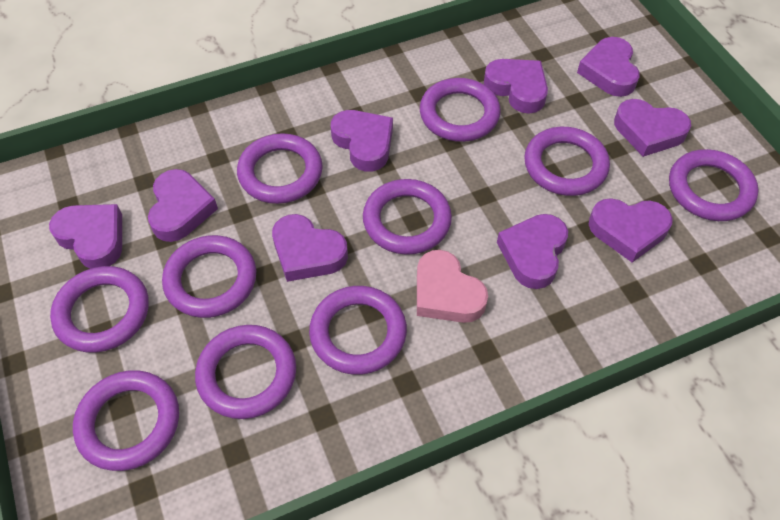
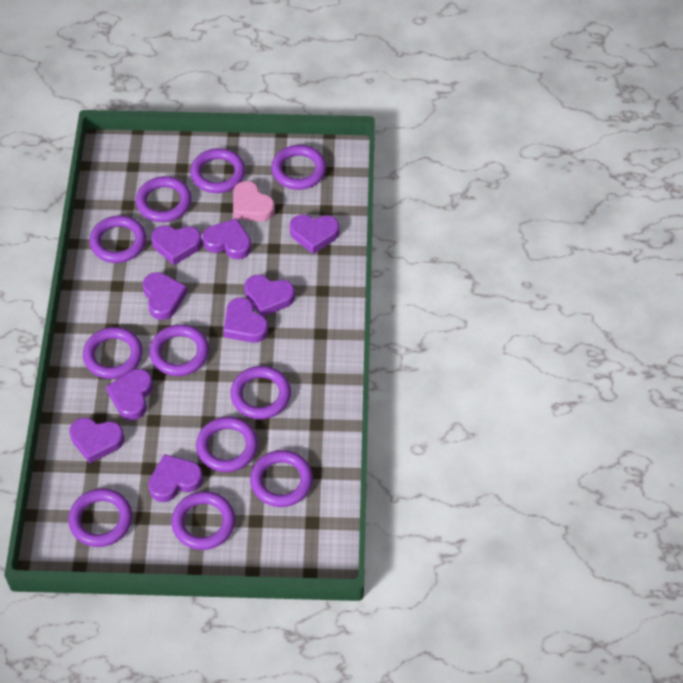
purple ring: 10 -> 11

